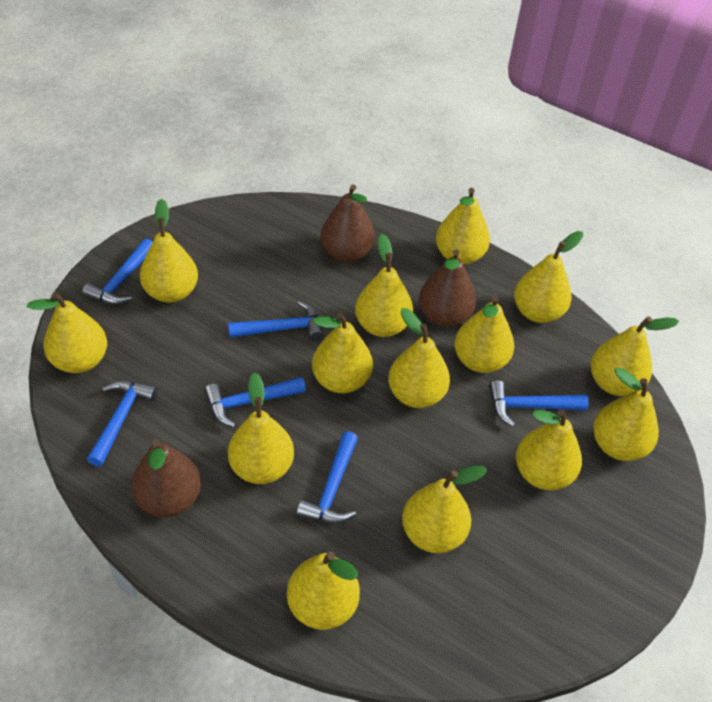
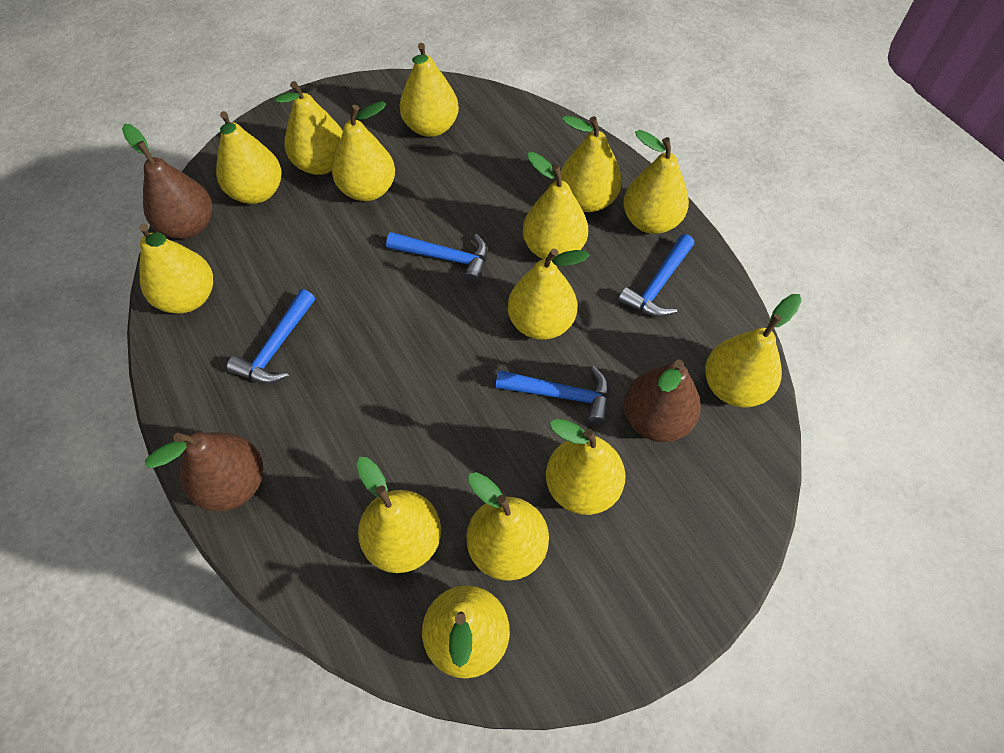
blue hammer: 6 -> 4

